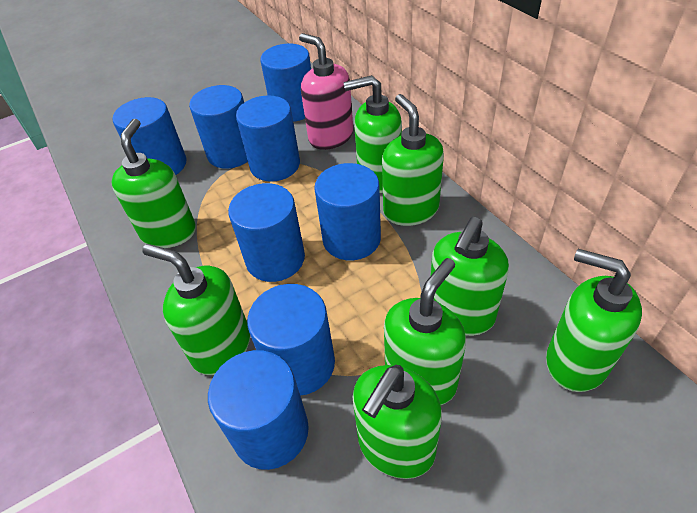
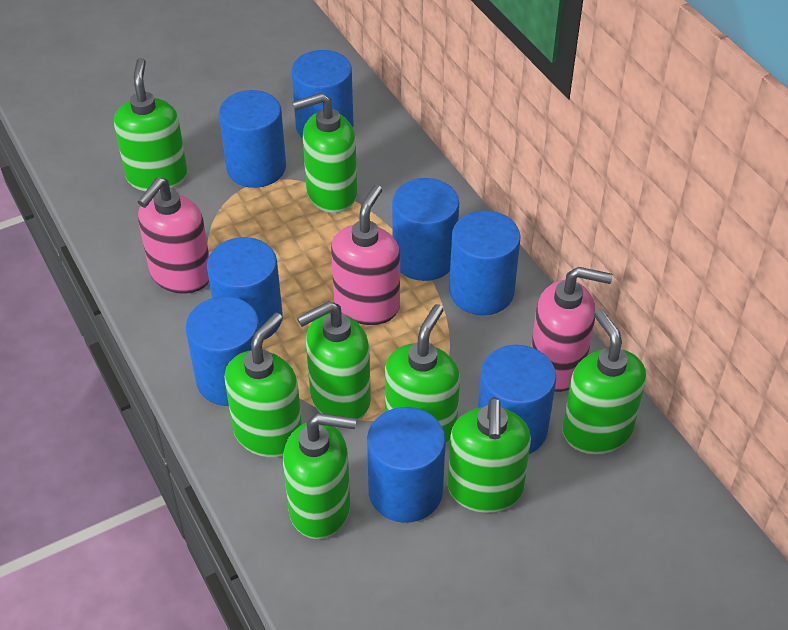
pink soap dispenser: 1 -> 3

